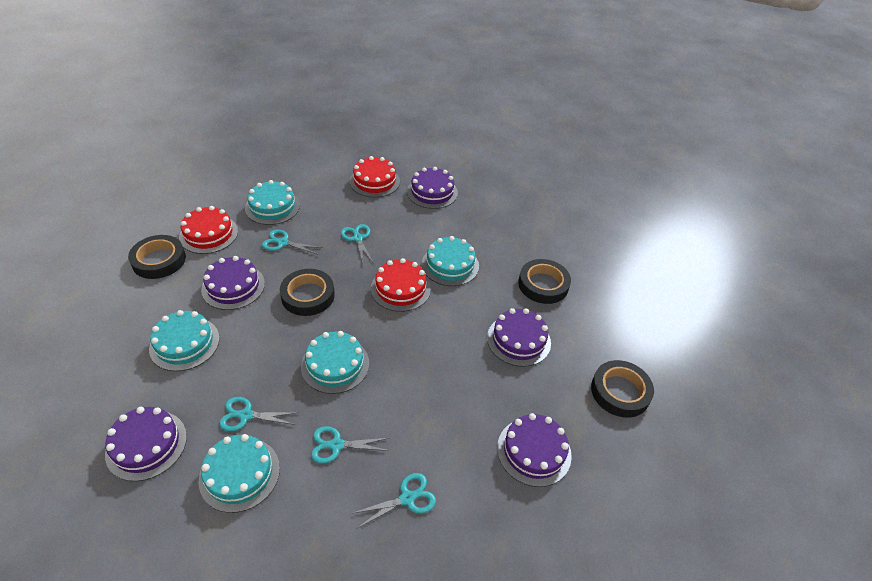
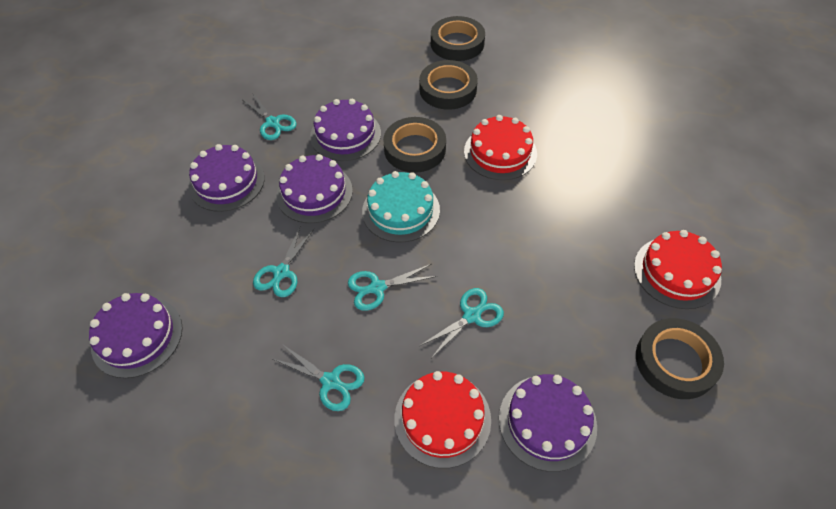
turquoise cake: 5 -> 1

